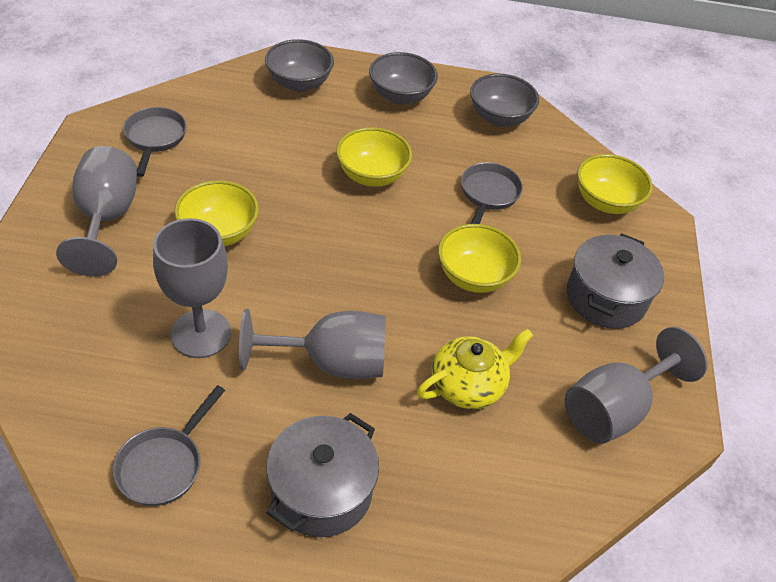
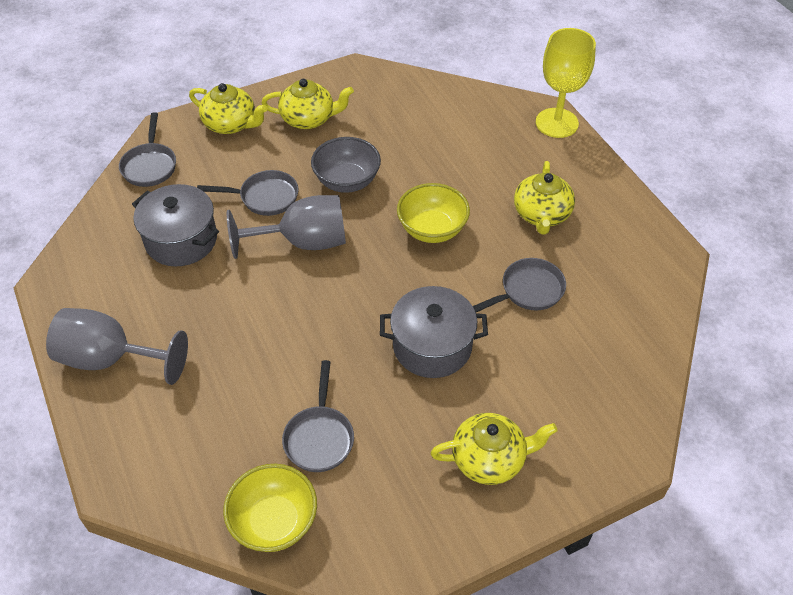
grey bowl: 3 -> 1
grey goblet: 4 -> 2
grey pan: 3 -> 4
yellow bowl: 4 -> 2
yellow goblet: 0 -> 1
yellow teapot: 1 -> 4

